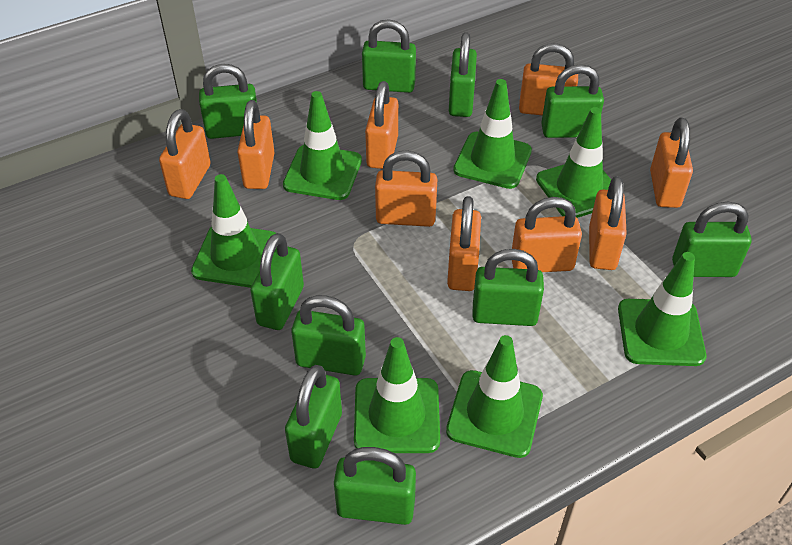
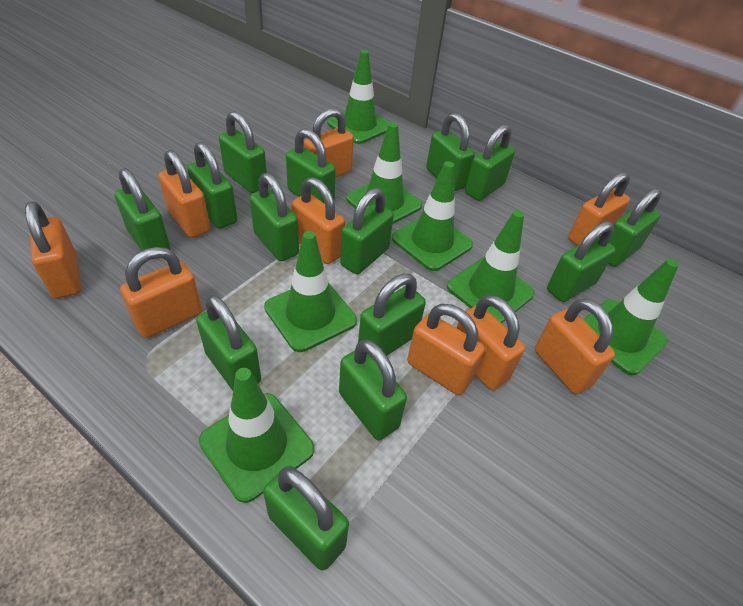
green padlock: 10 -> 14

